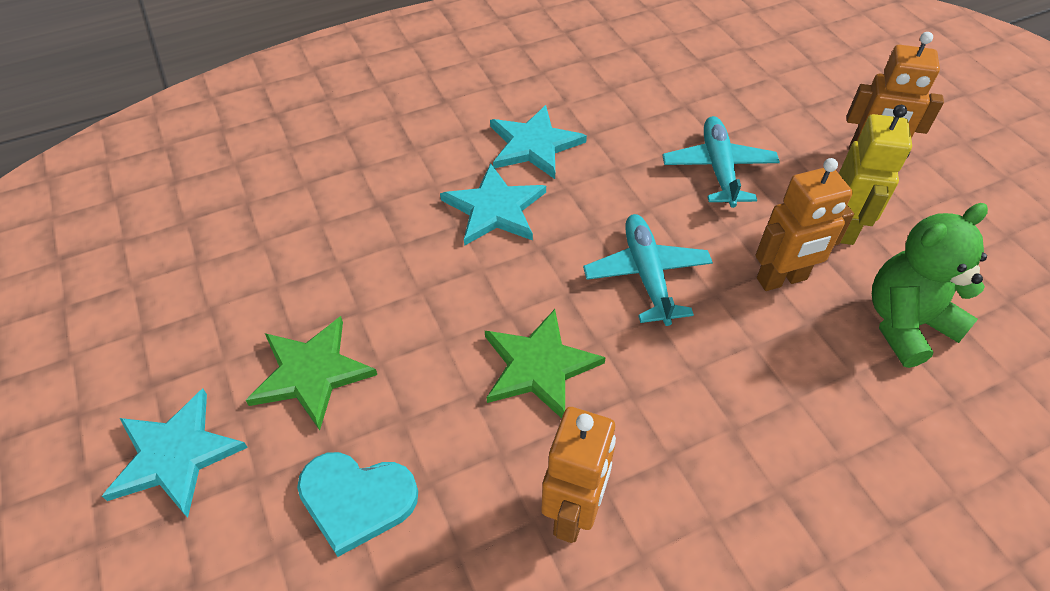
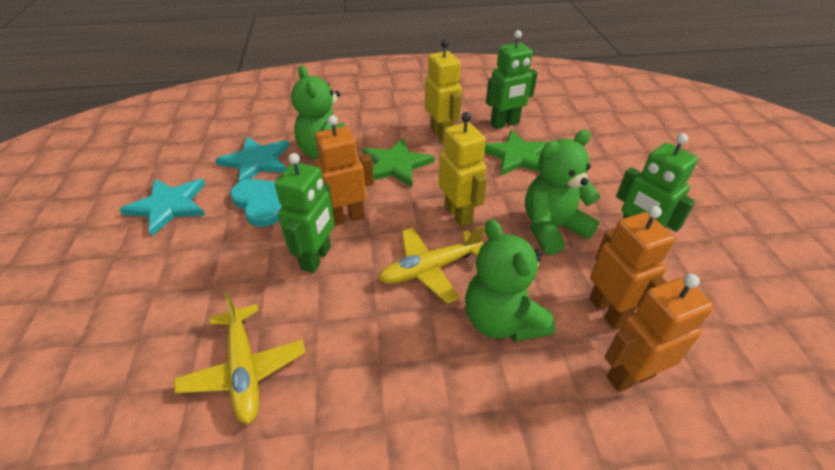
green robot: 0 -> 3
green teddy bear: 1 -> 3
turquoise plane: 2 -> 0
turquoise star: 3 -> 2
yellow plane: 0 -> 2
yellow robot: 1 -> 2

